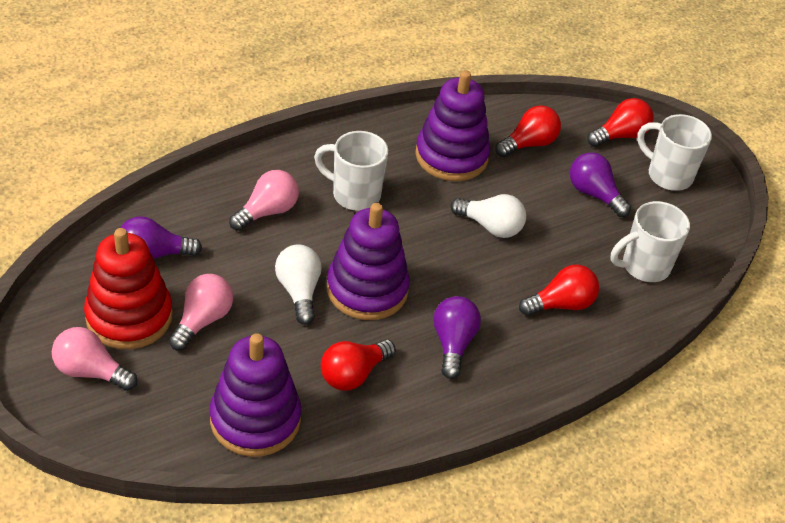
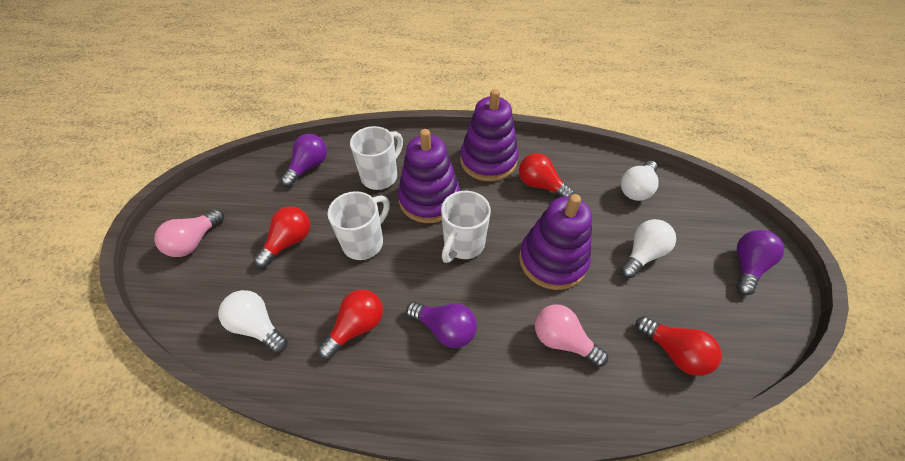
pink light bulb: 3 -> 2
red stacking toy: 1 -> 0
white light bulb: 2 -> 3

